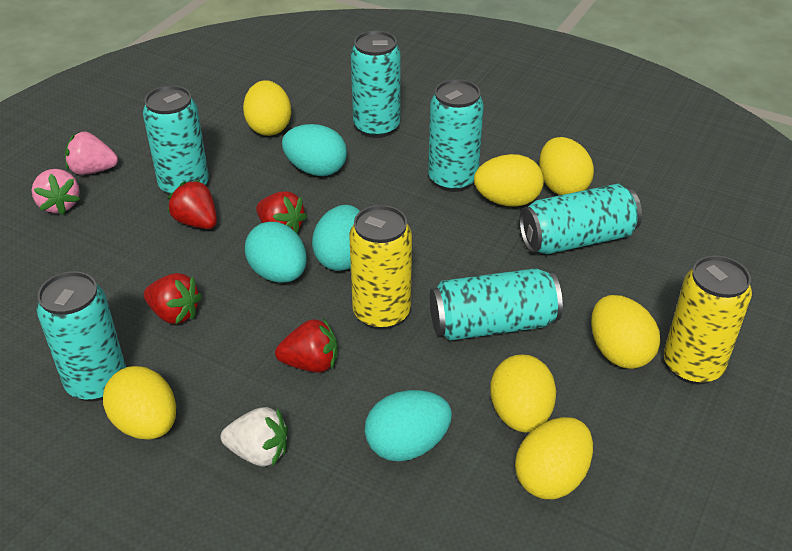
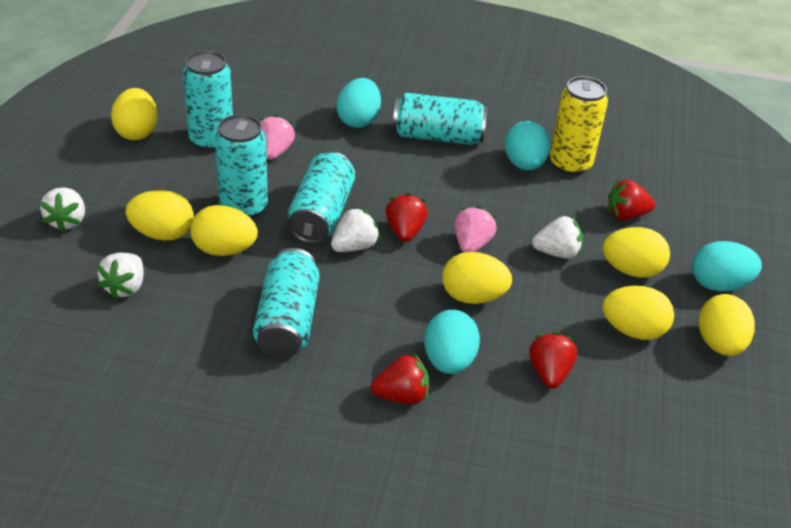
turquoise can: 6 -> 5
white strawberry: 1 -> 4
yellow can: 2 -> 1

